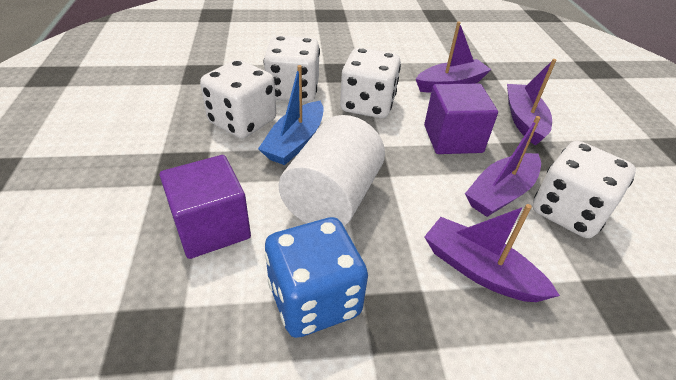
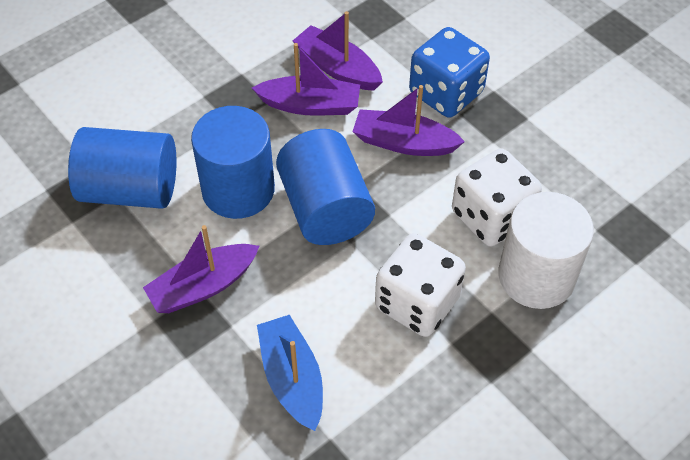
blue cylinder: 0 -> 3
purple cube: 2 -> 0
white dice: 4 -> 2

